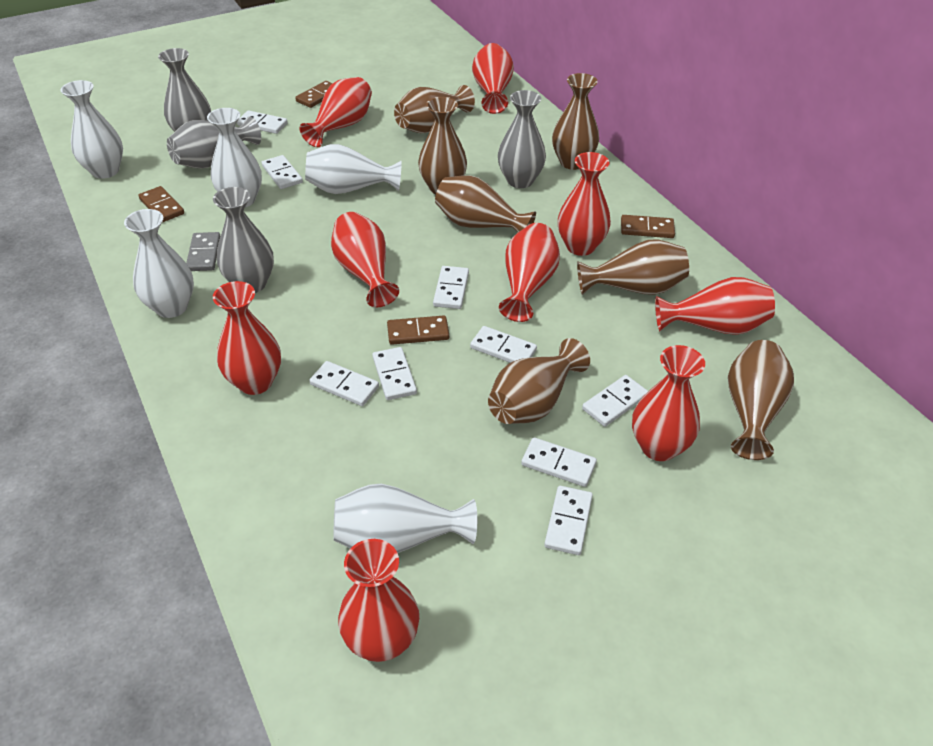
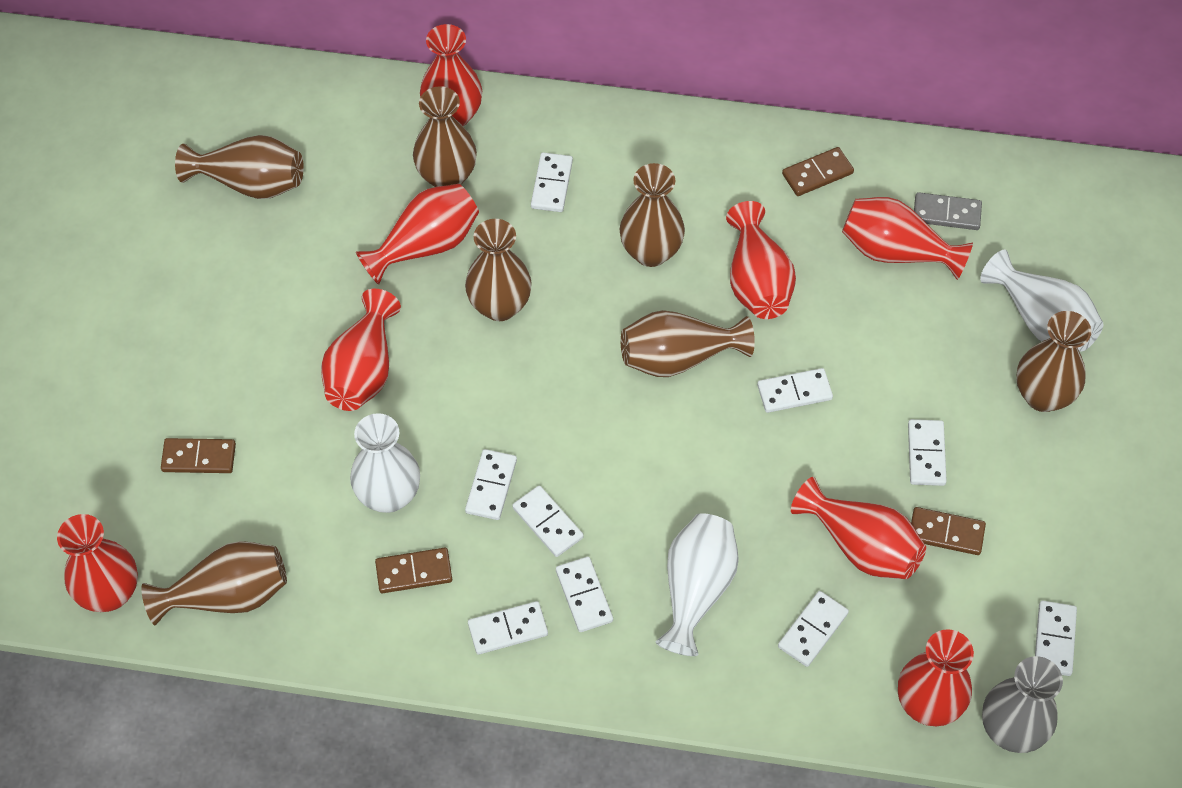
grey vase: 4 -> 1
red vase: 9 -> 8
white vase: 5 -> 3

